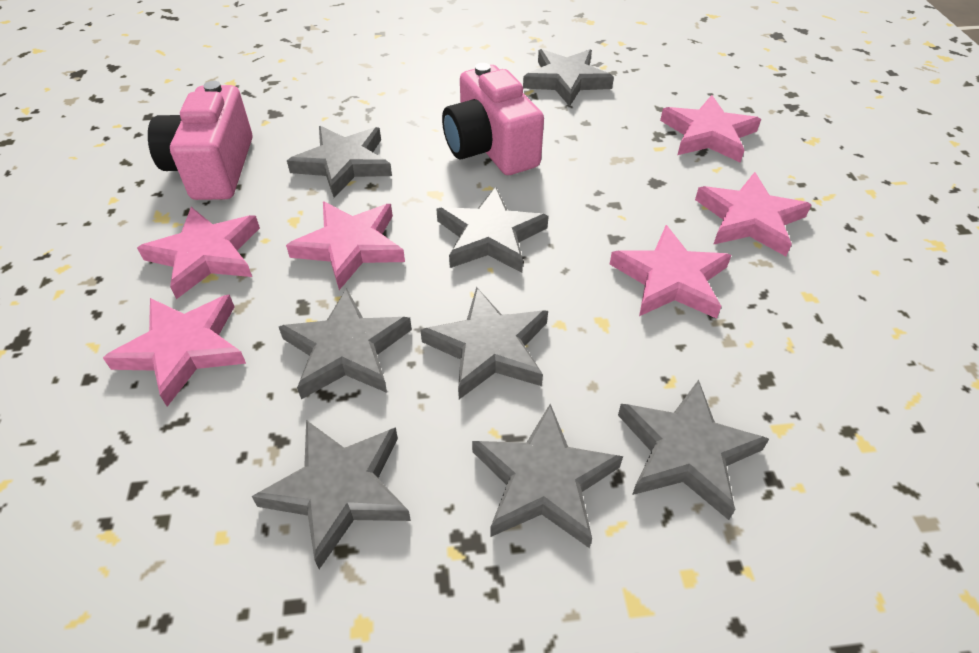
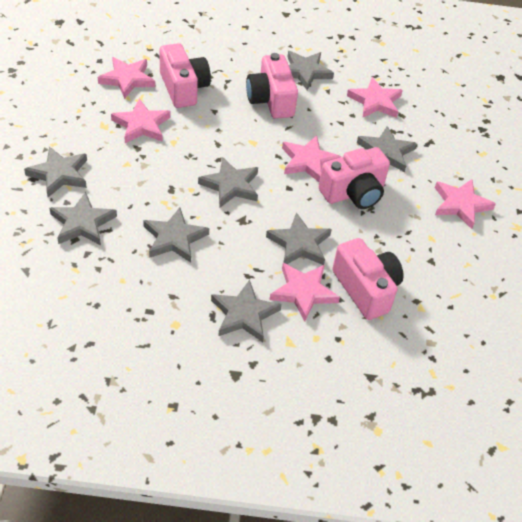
pink camera: 2 -> 4

